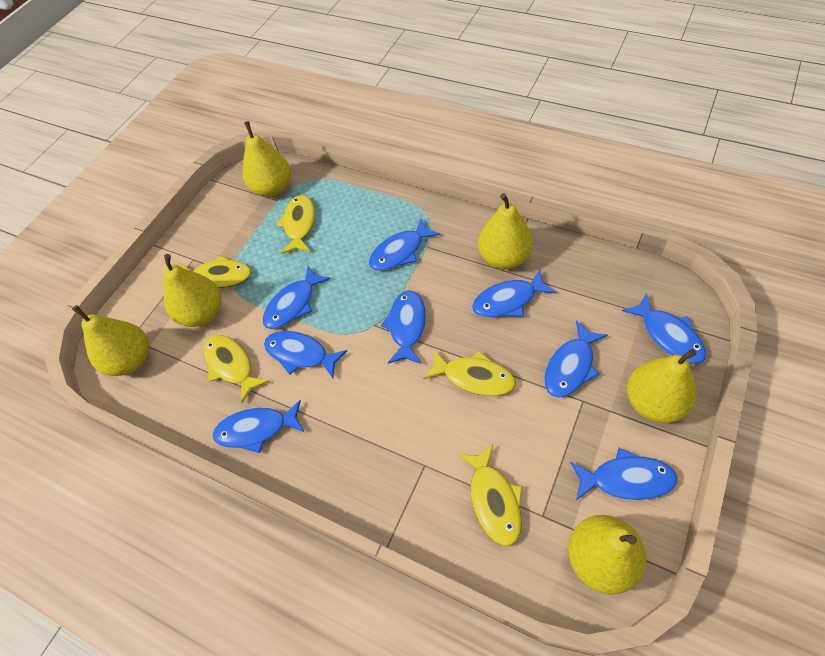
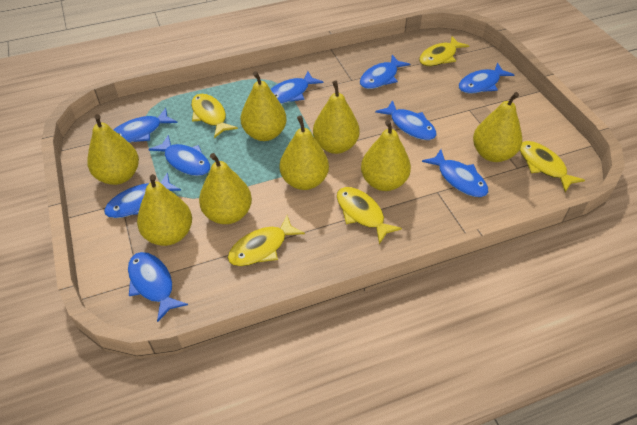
yellow pear: 6 -> 8

